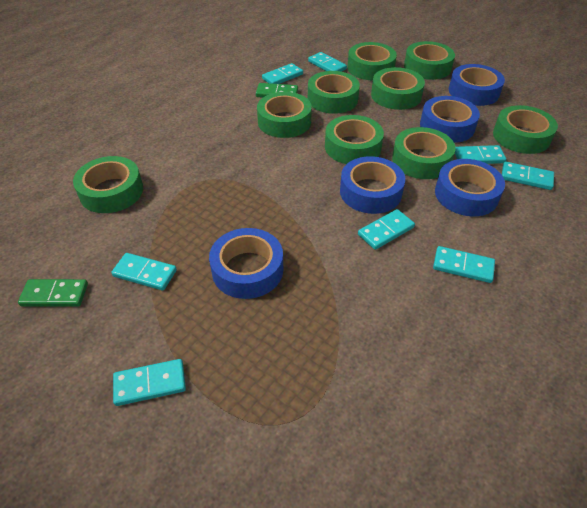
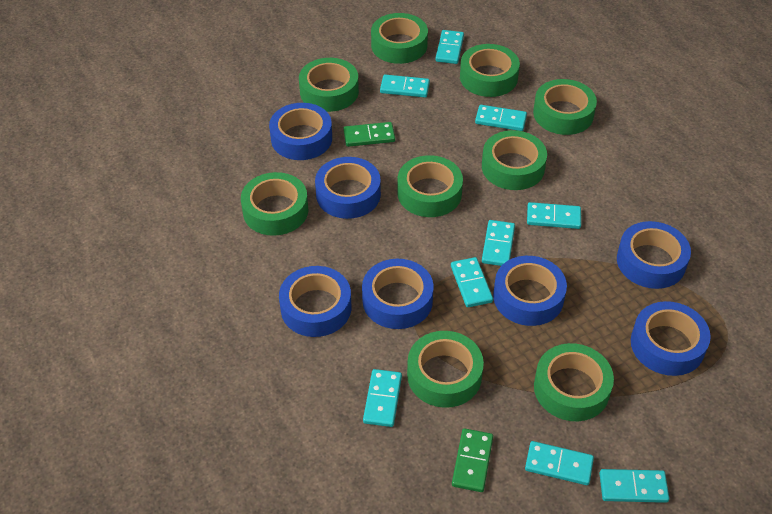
blue tape: 5 -> 7
turquoise domino: 8 -> 9

